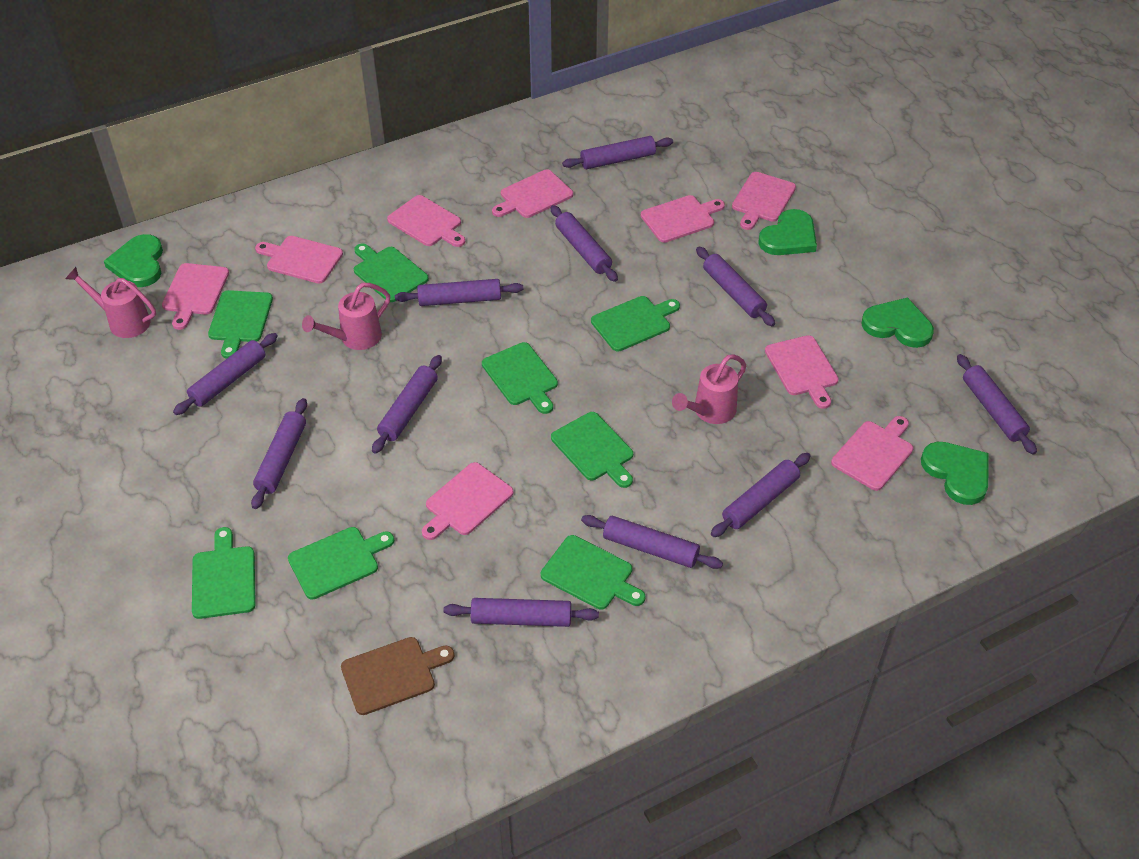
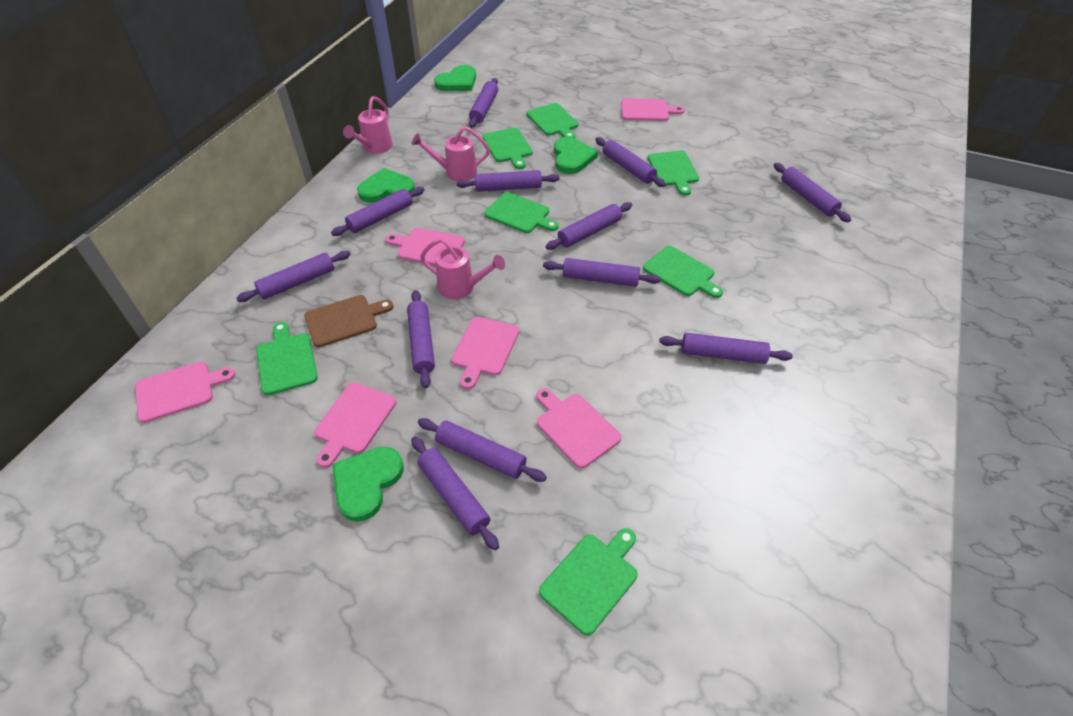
green cutting board: 8 -> 7
pink cutting board: 9 -> 6
purple rolling pin: 11 -> 12

